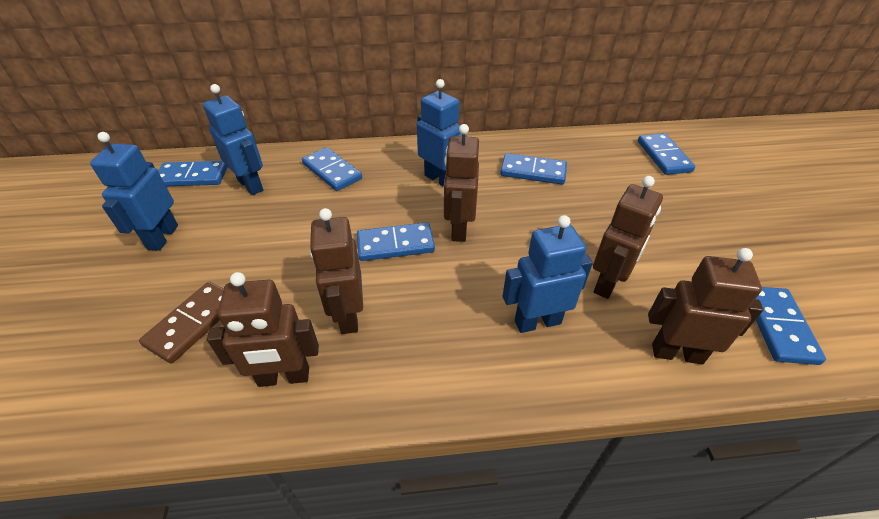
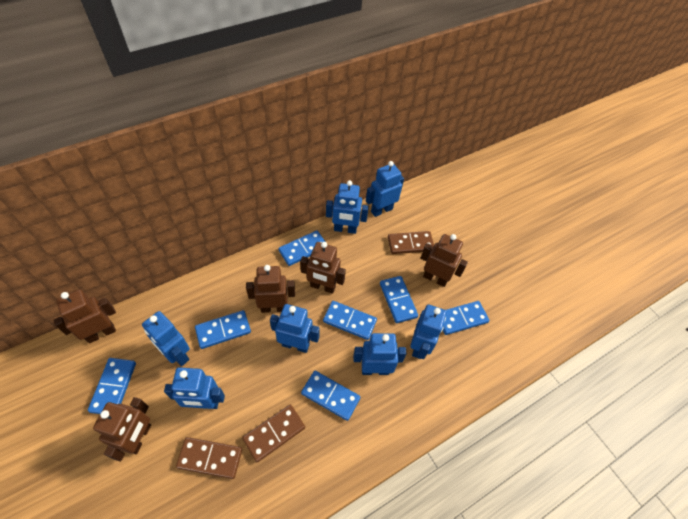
blue domino: 6 -> 7
blue robot: 4 -> 7
brown domino: 1 -> 3

